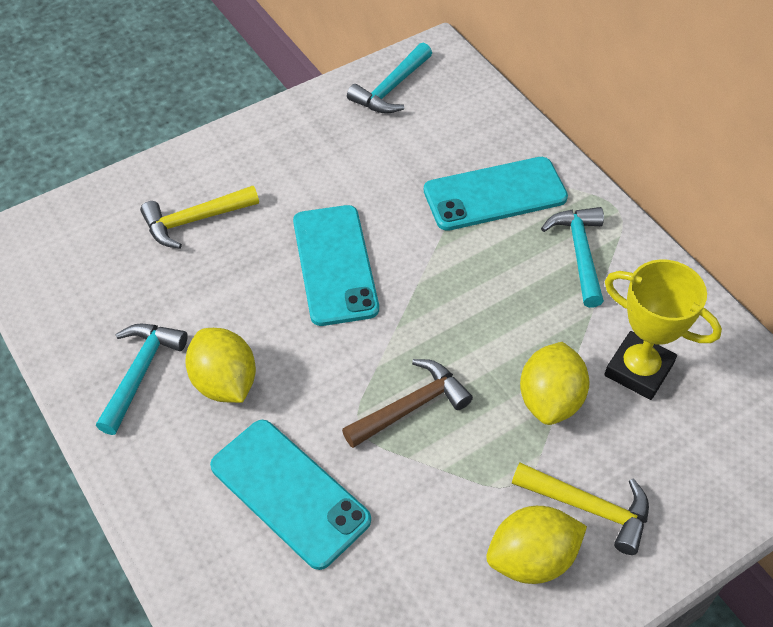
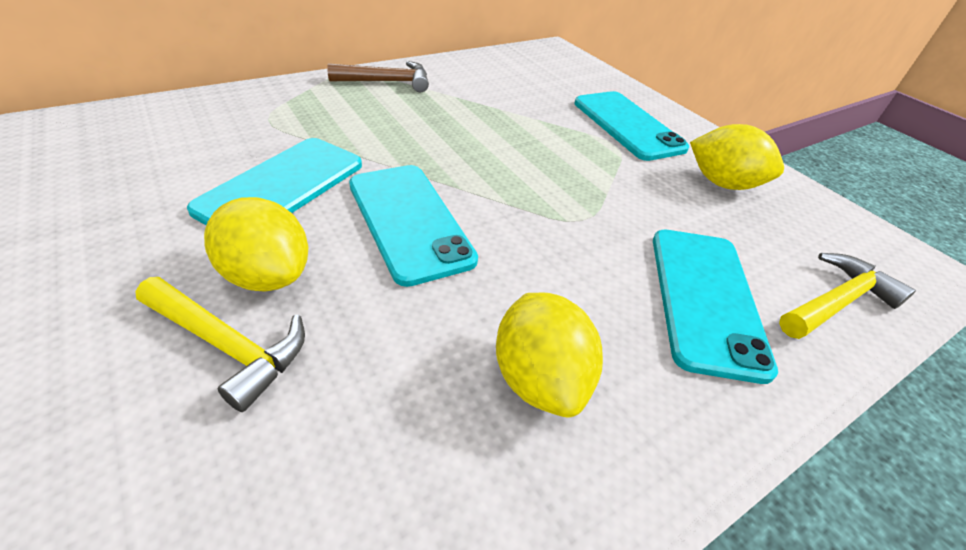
turquoise hammer: 3 -> 0
turquoise phone: 3 -> 4
yellow trophy: 1 -> 0

